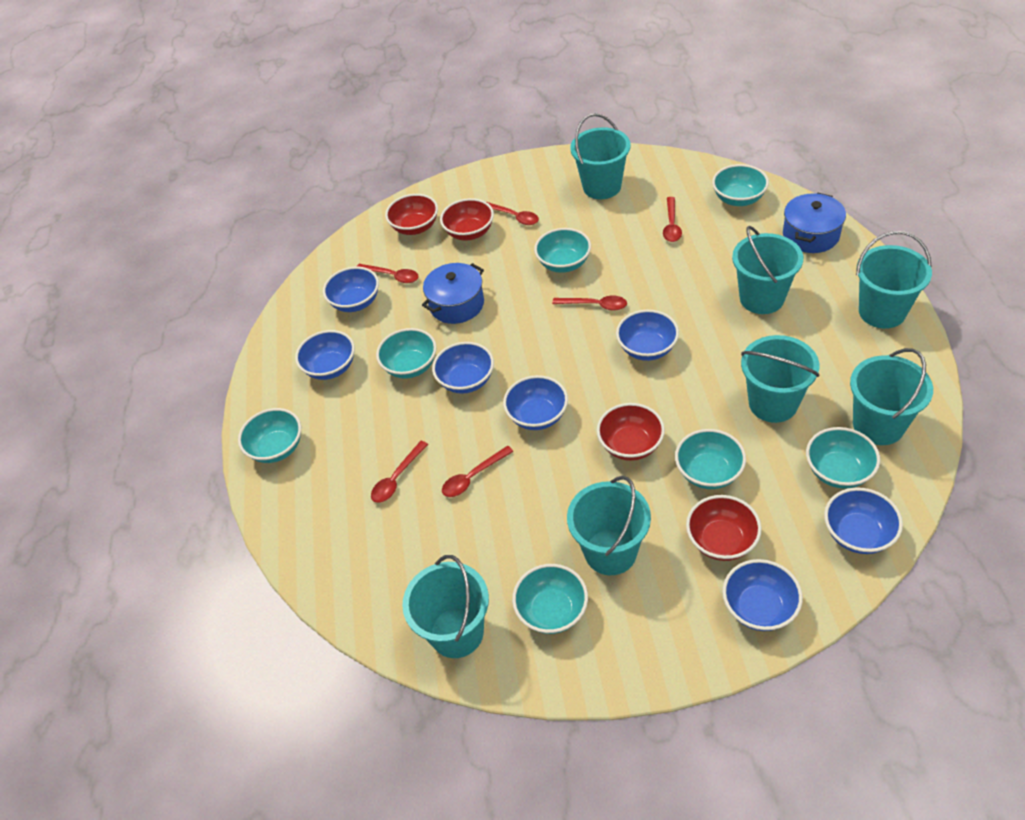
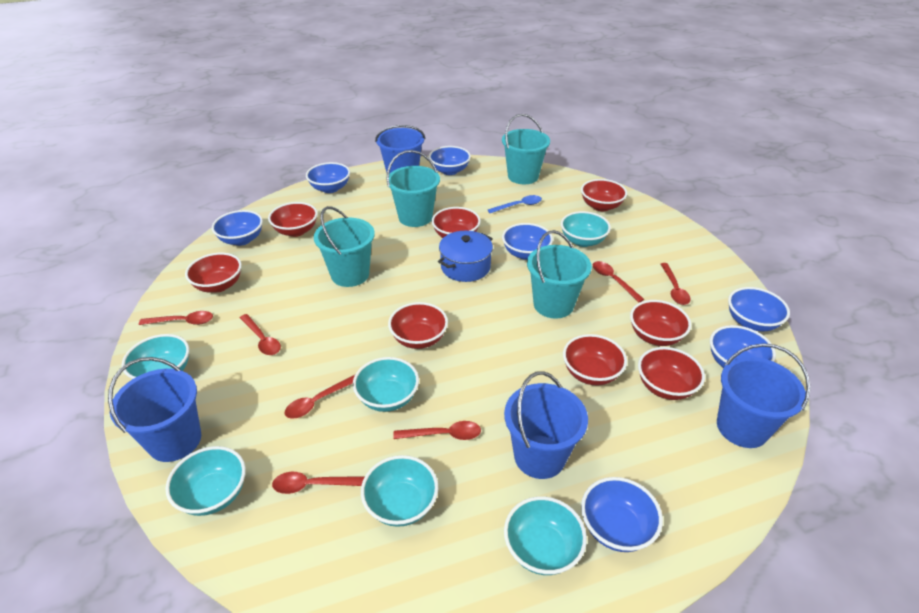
blue bucket: 0 -> 4
blue pot: 2 -> 1
blue spoon: 0 -> 1
red bowl: 4 -> 8
red spoon: 6 -> 7
turquoise bowl: 7 -> 6
turquoise bucket: 7 -> 4

